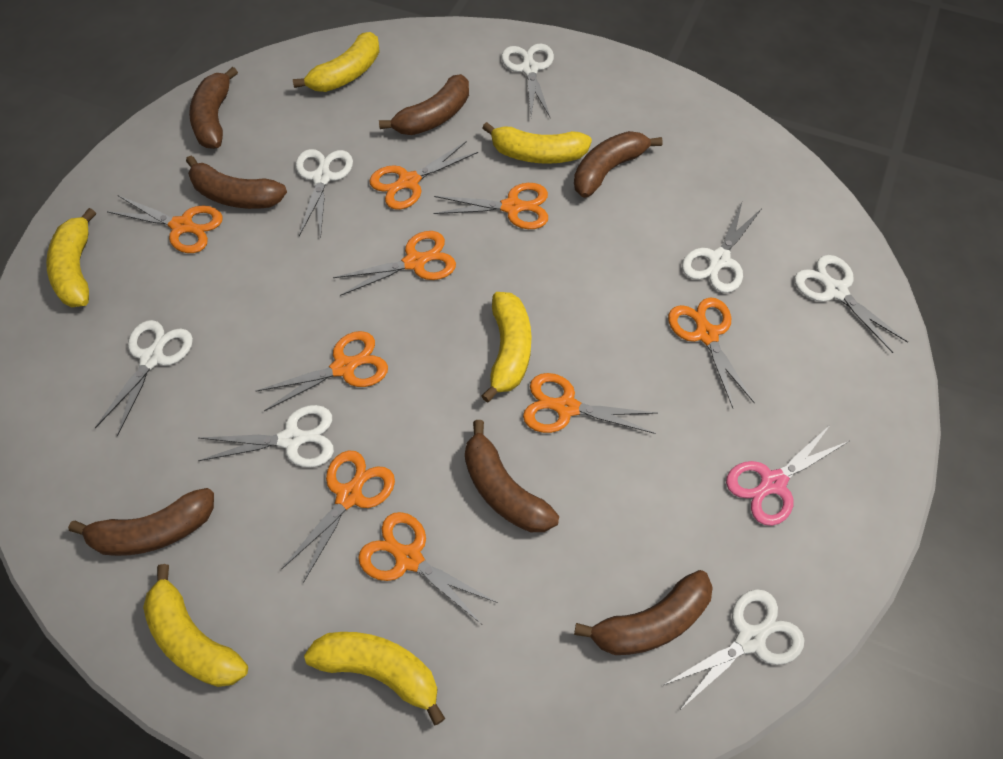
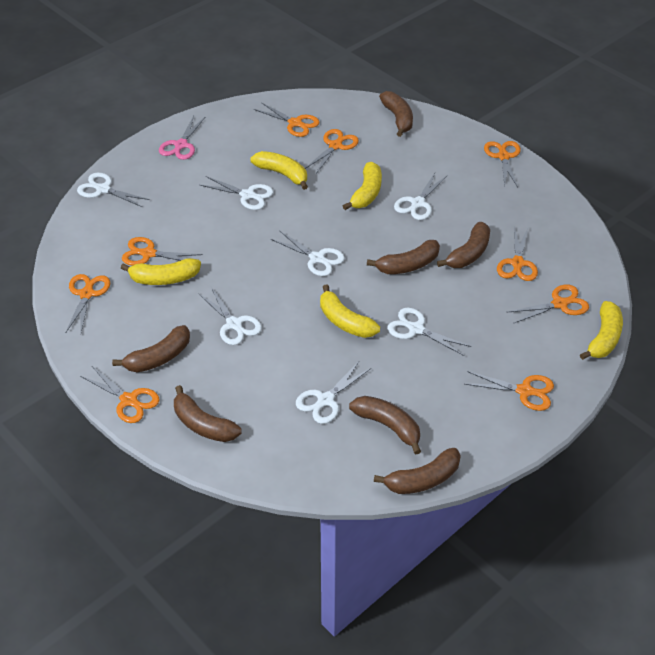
yellow banana: 6 -> 5

